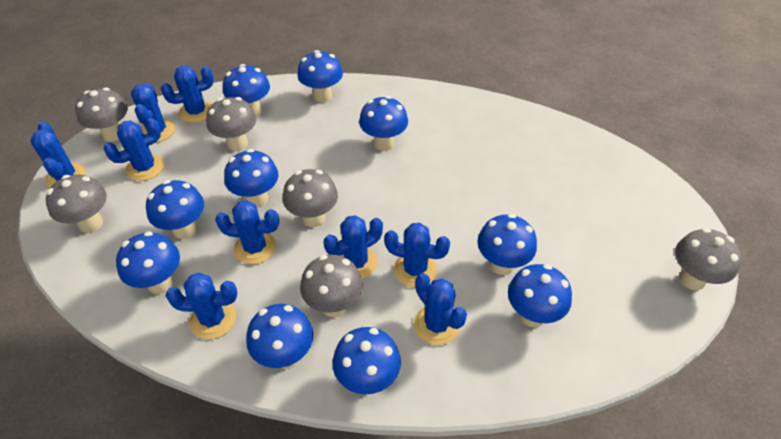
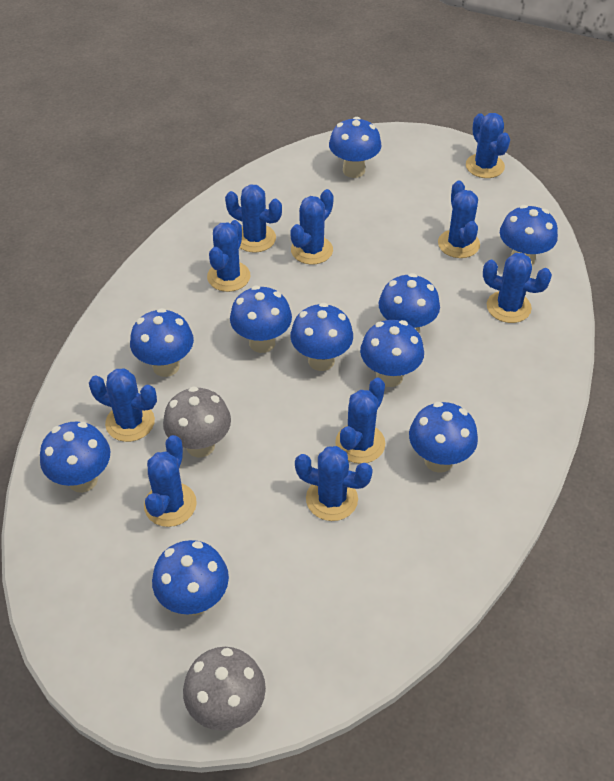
blue cactus: 9 -> 10
grey mushroom: 6 -> 2

